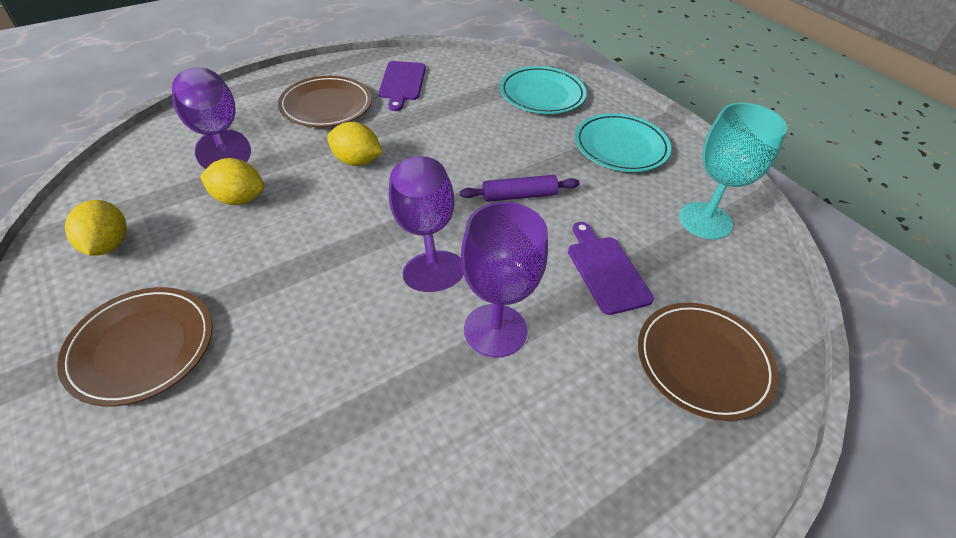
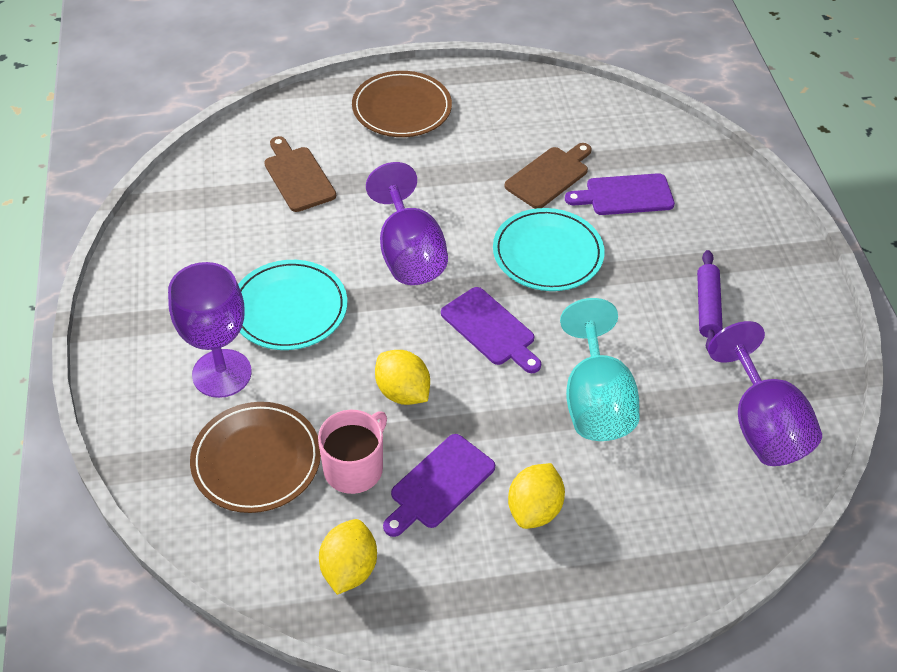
brown cutting board: 0 -> 2
brown plate: 3 -> 2
pink mug: 0 -> 1
purple cutting board: 2 -> 3

